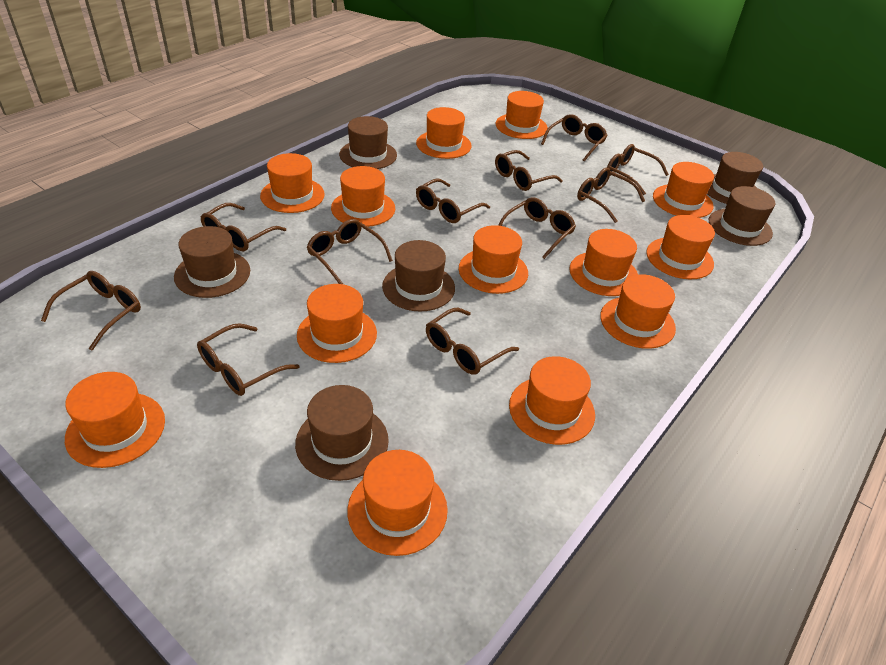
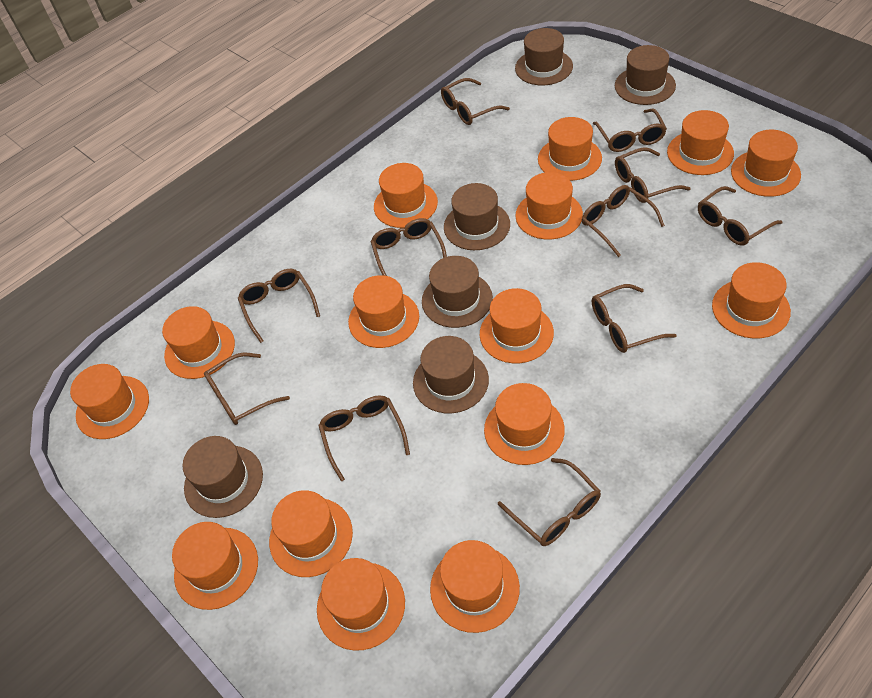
orange hat: 13 -> 15

